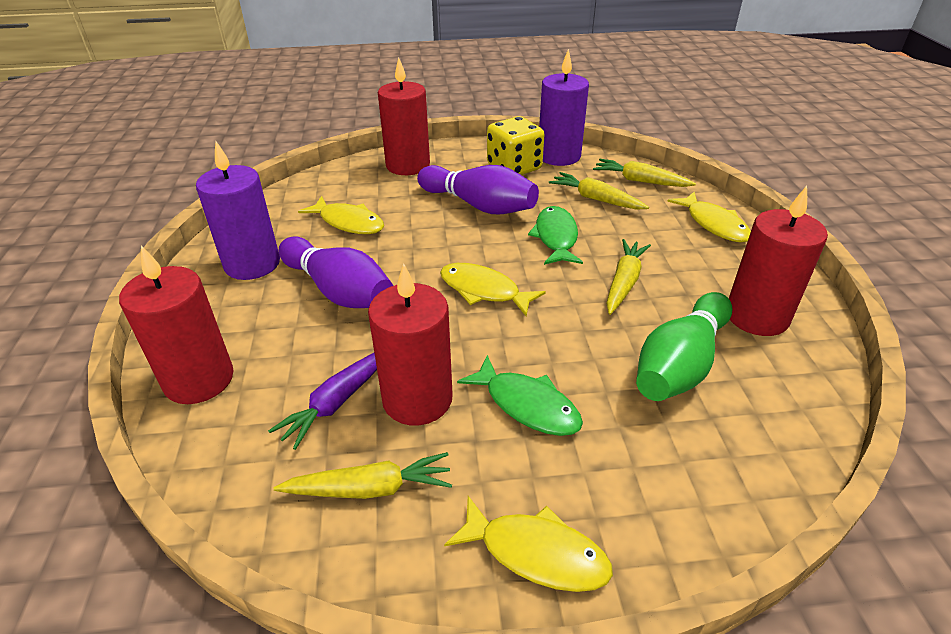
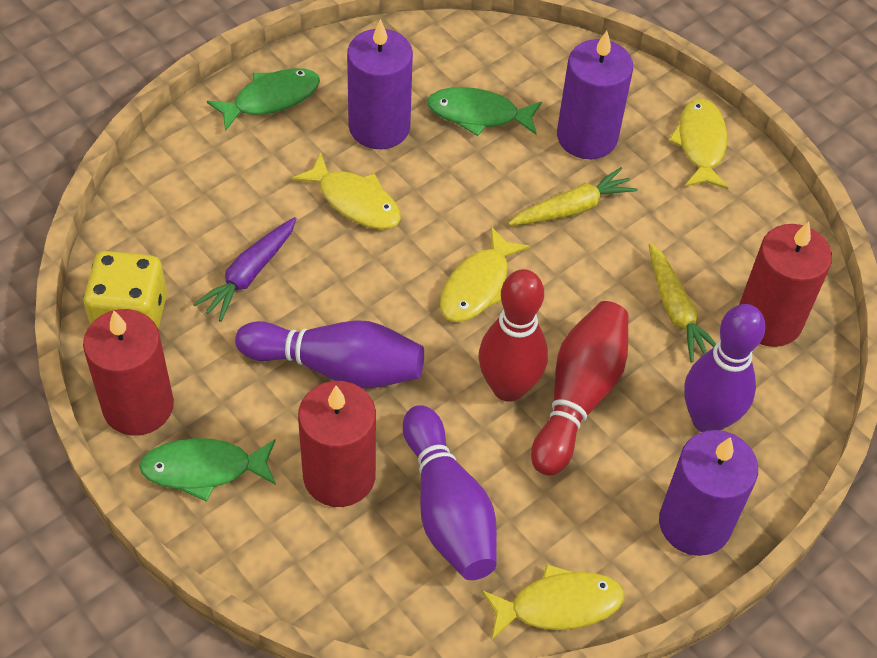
green bowling pin: 1 -> 0
green fish: 2 -> 3
purple bowling pin: 2 -> 3
purple candle: 2 -> 3
red bowling pin: 0 -> 2
red candle: 4 -> 3
yellow carrot: 4 -> 2

